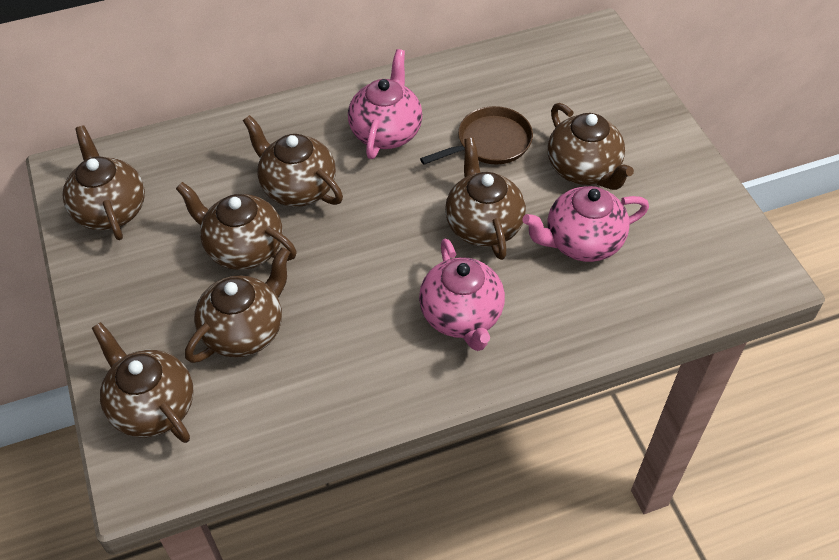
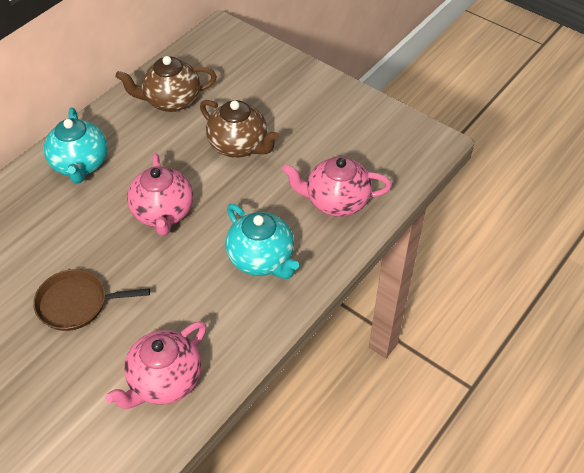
brown teapot: 7 -> 2
turquoise teapot: 0 -> 2

